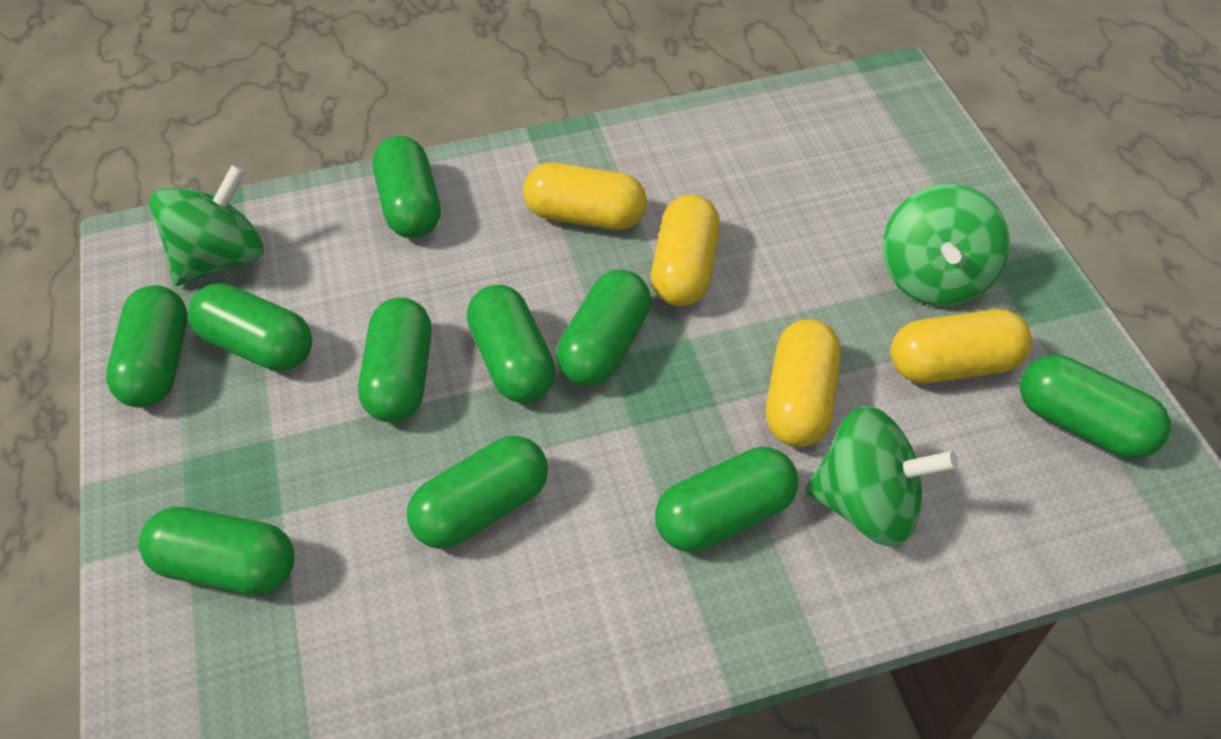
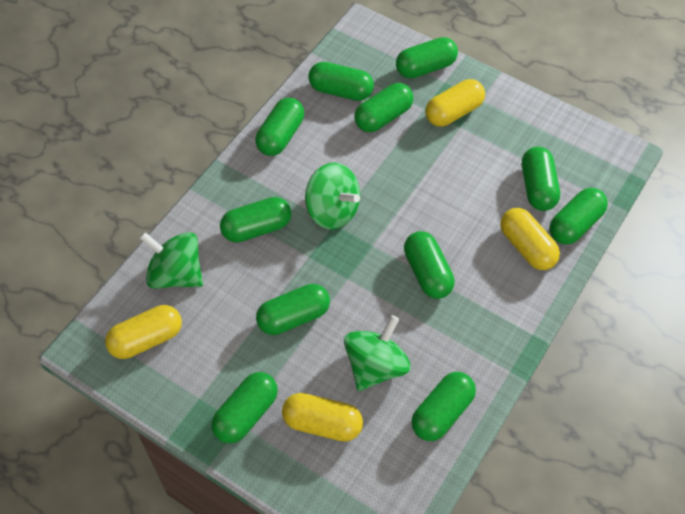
green capsule: 10 -> 11

